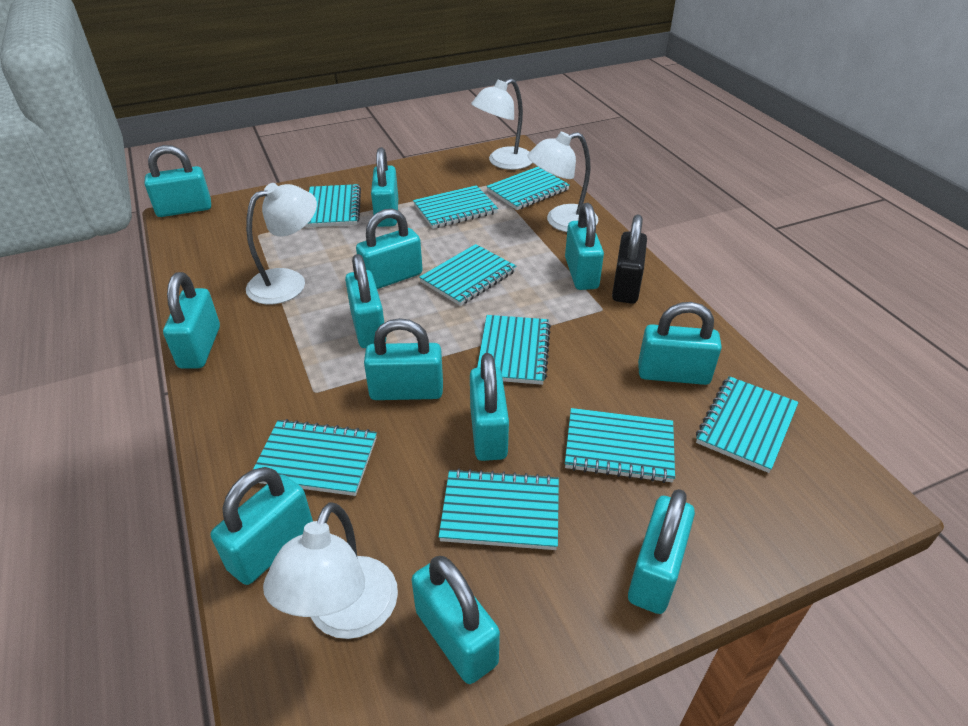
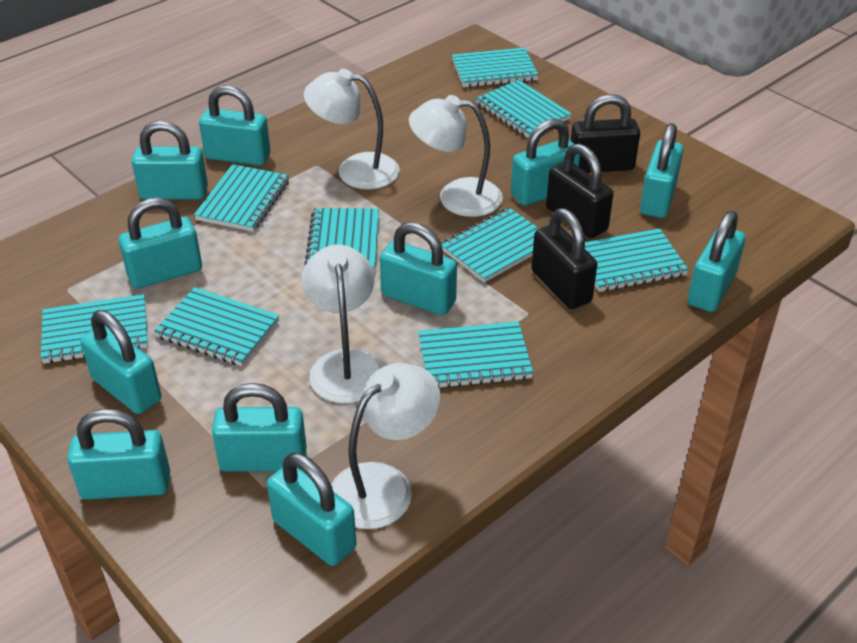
black padlock: 1 -> 3
turquoise padlock: 12 -> 11

